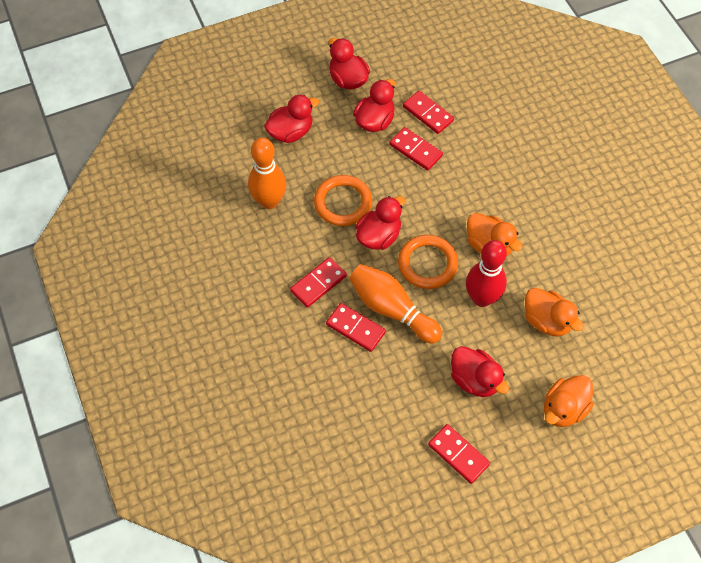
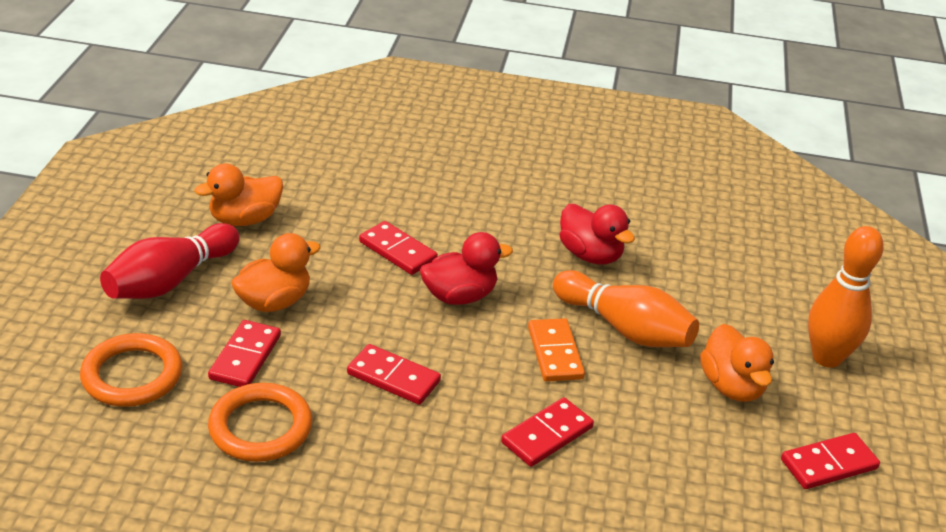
orange domino: 0 -> 1
red duck: 5 -> 2

